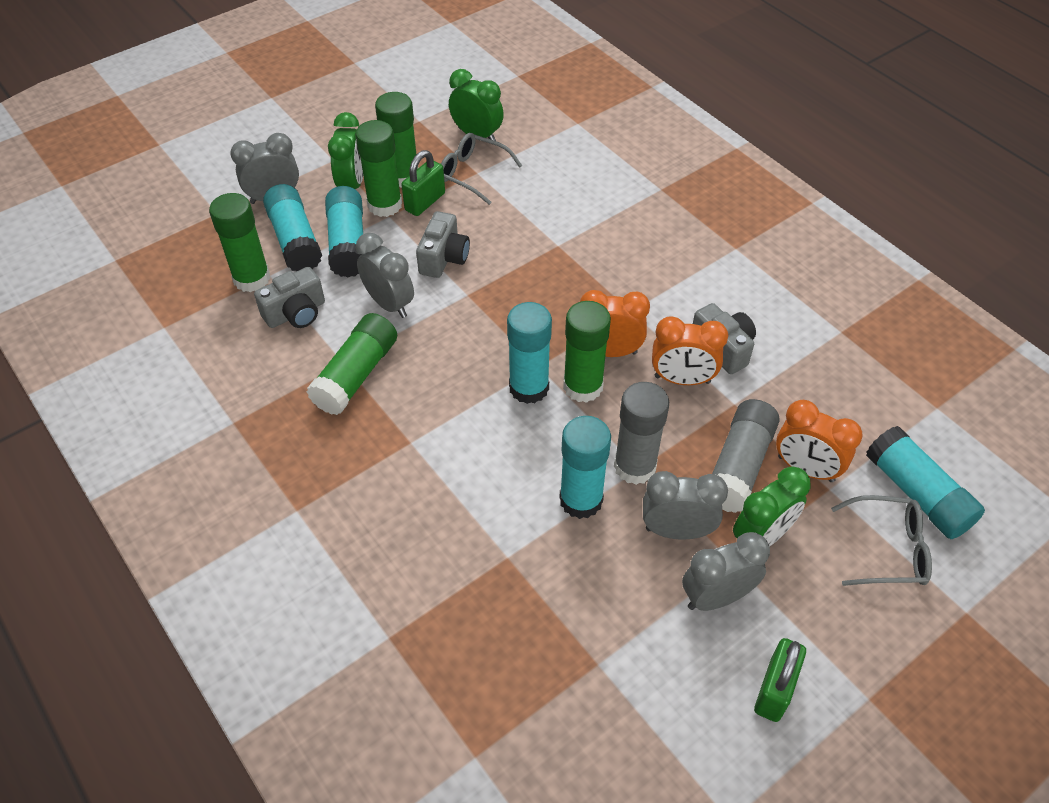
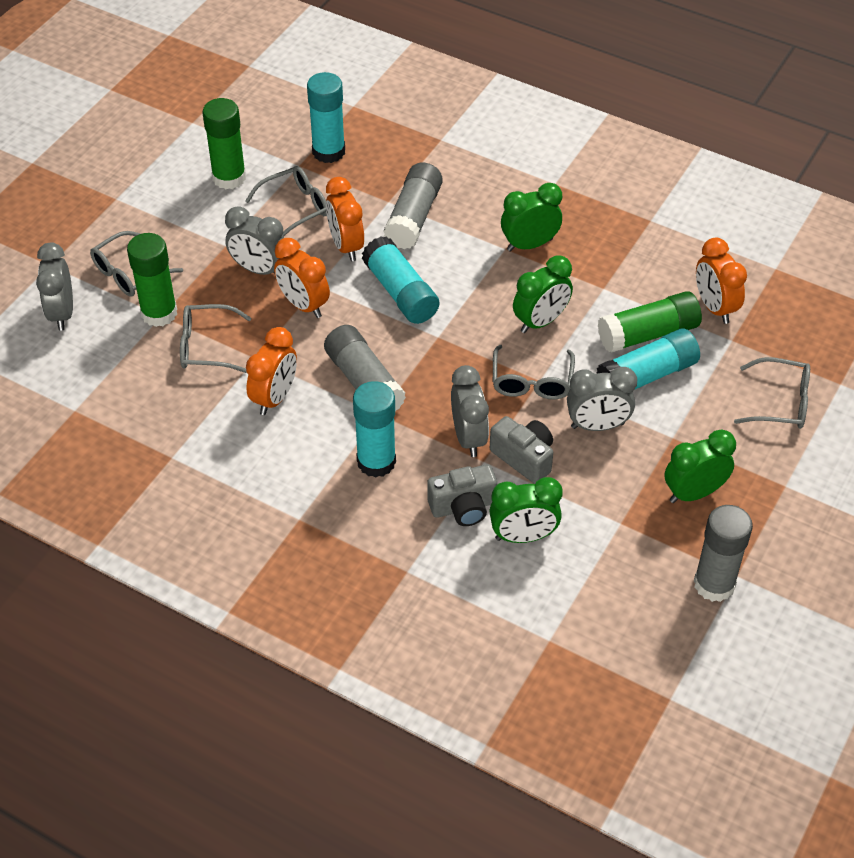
green clock: 3 -> 4
green glue stick: 5 -> 3
green padlock: 2 -> 0
grey camera: 3 -> 2
grey glasses: 2 -> 5
grey glue stick: 2 -> 3
orange clock: 3 -> 4
turquoise glue stick: 5 -> 4

